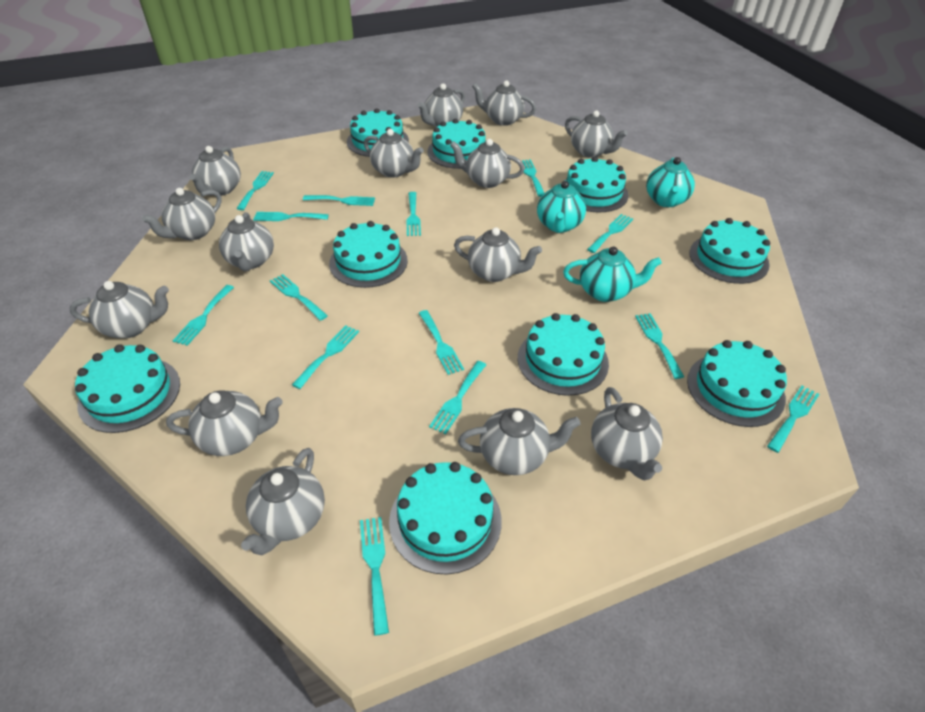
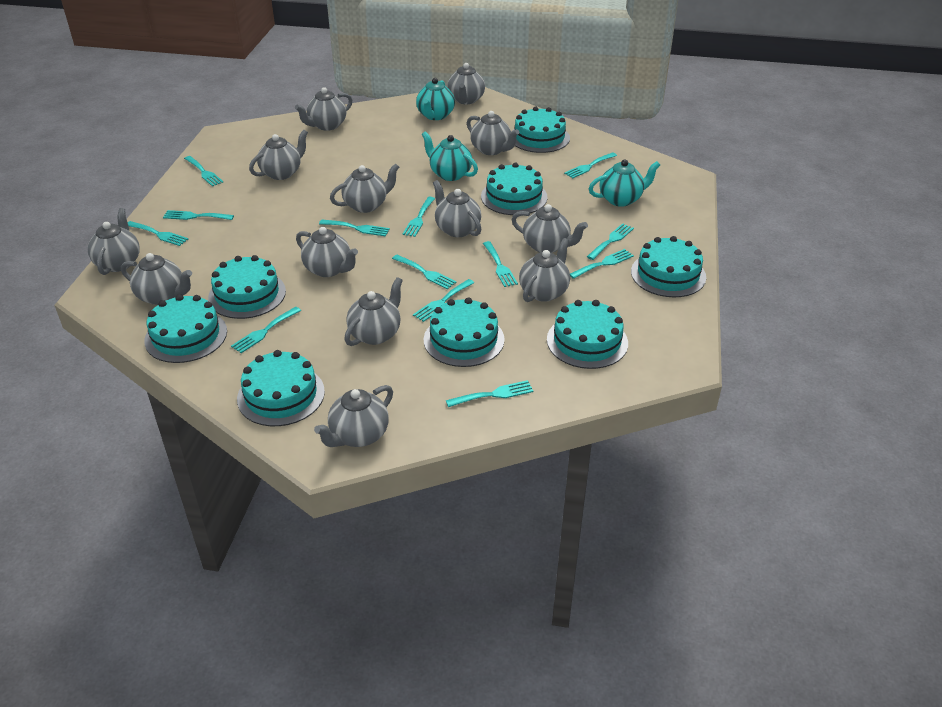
grey teapot: 14 -> 13
turquoise cake: 9 -> 8
turquoise fork: 14 -> 13

